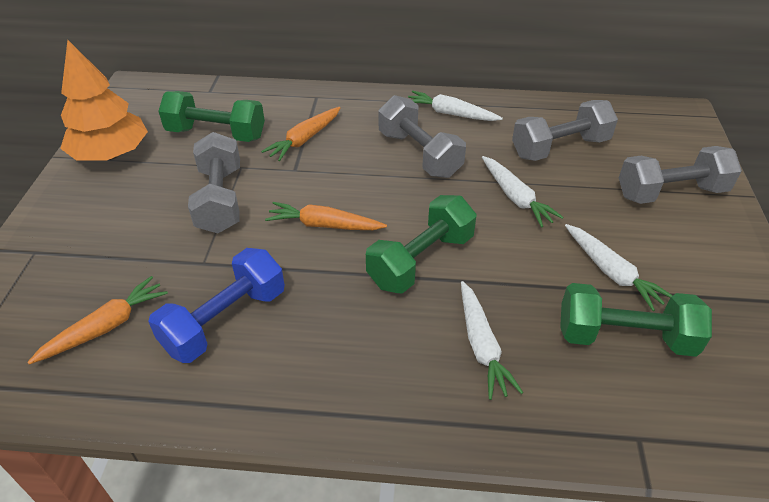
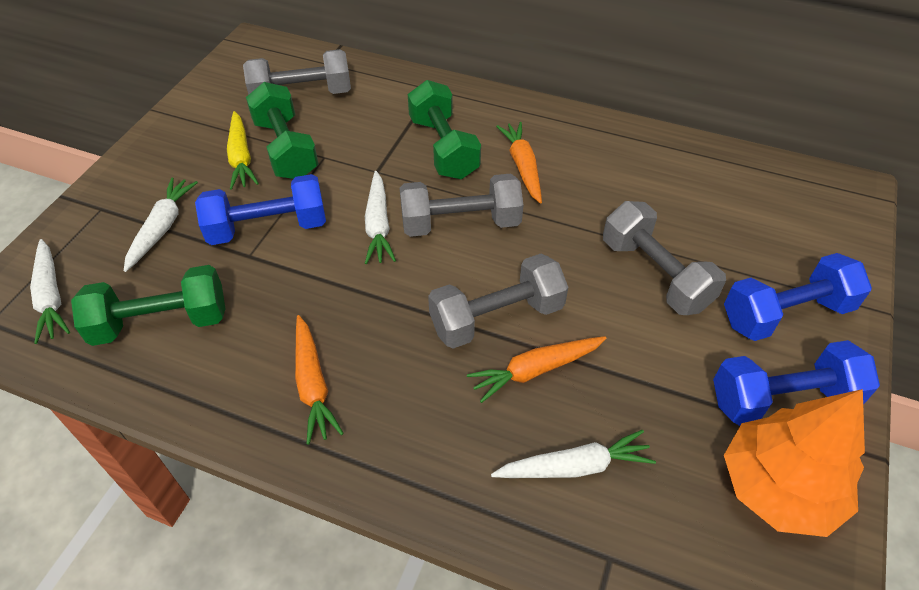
blue dumbbell: 1 -> 3
yellow carrot: 0 -> 1

